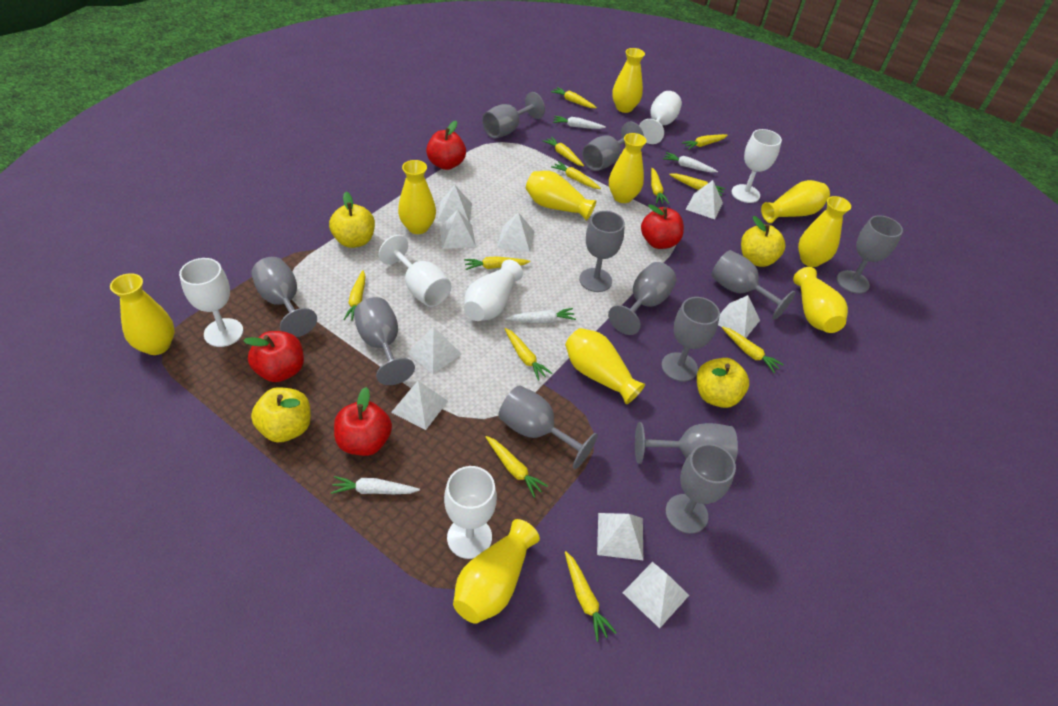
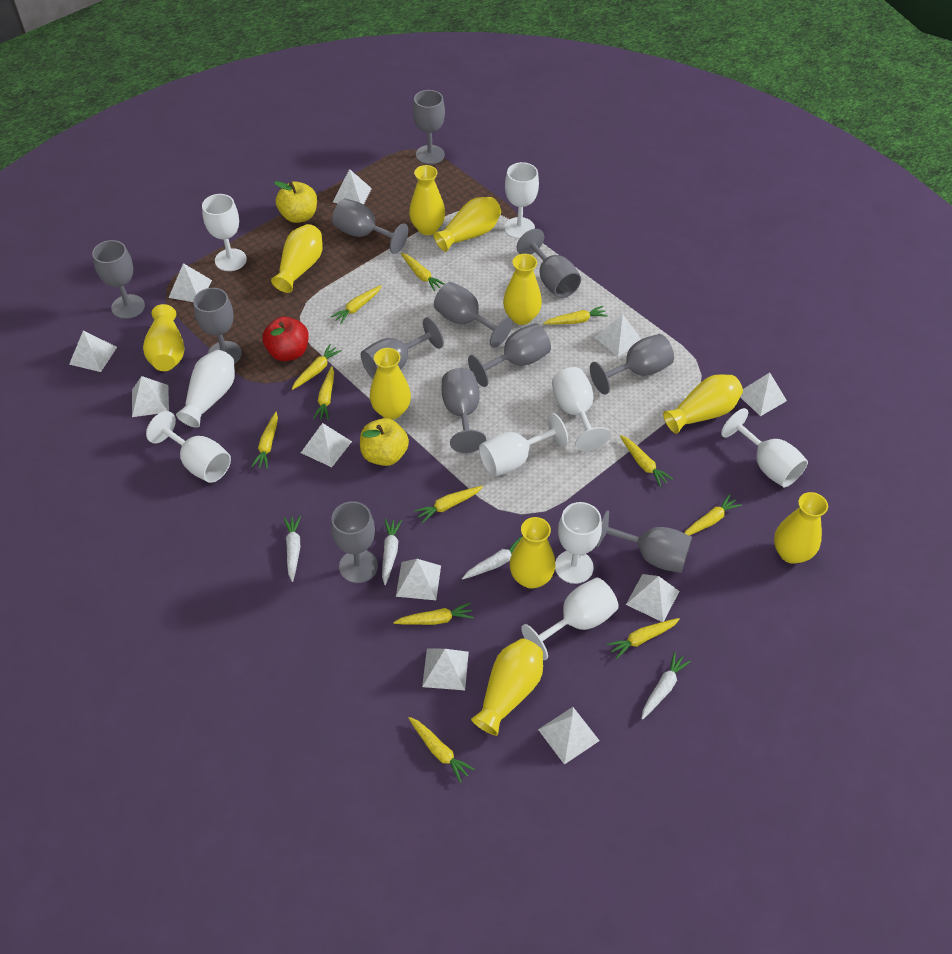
red apple: 4 -> 1
white goblet: 5 -> 8
white pyramid: 9 -> 11
yellow apple: 4 -> 2

